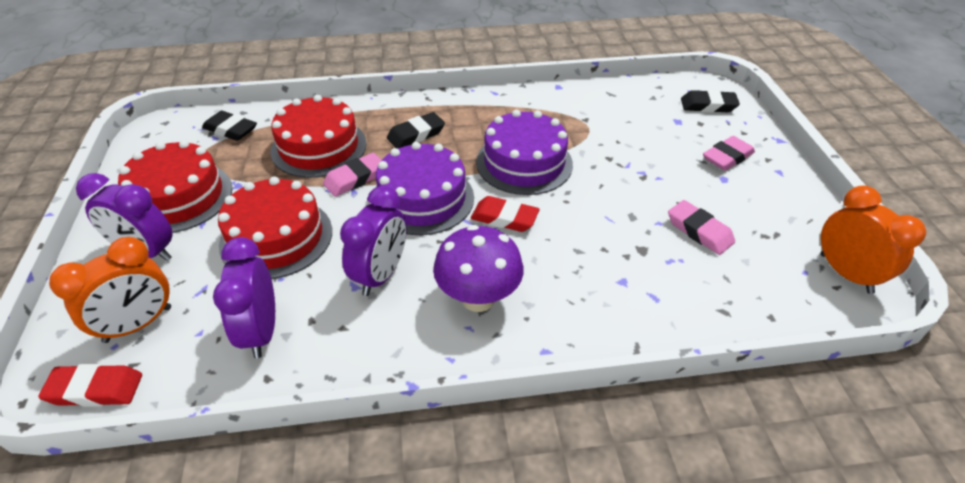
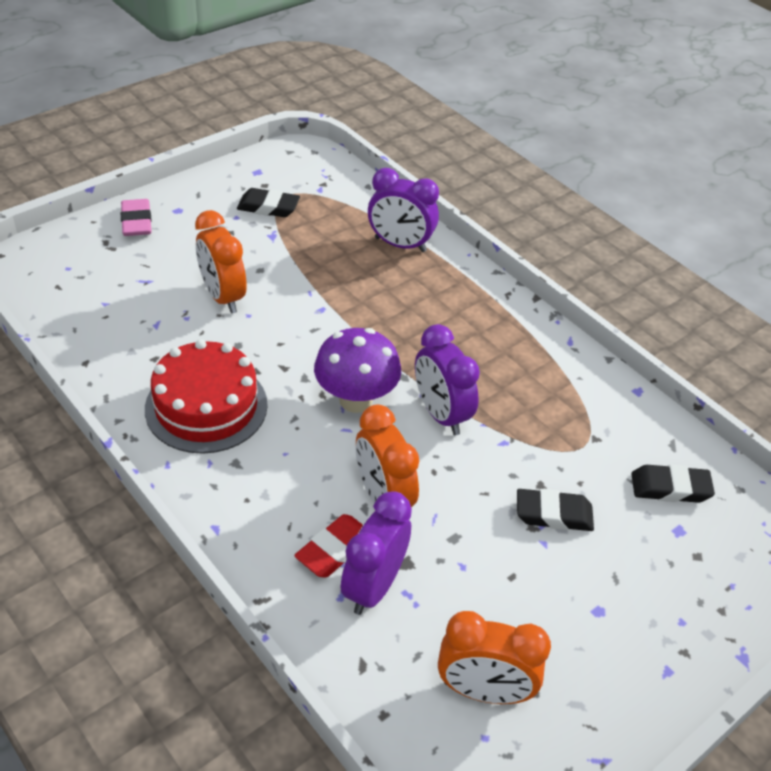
orange clock: 2 -> 3
pink eraser: 3 -> 1
purple cake: 2 -> 0
red cake: 3 -> 1
red eraser: 2 -> 1

